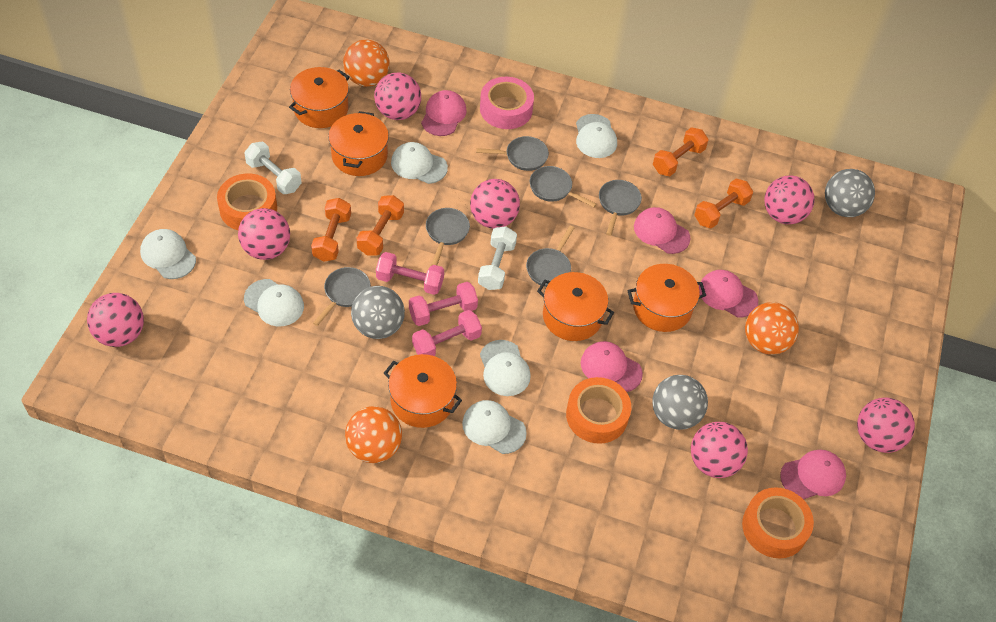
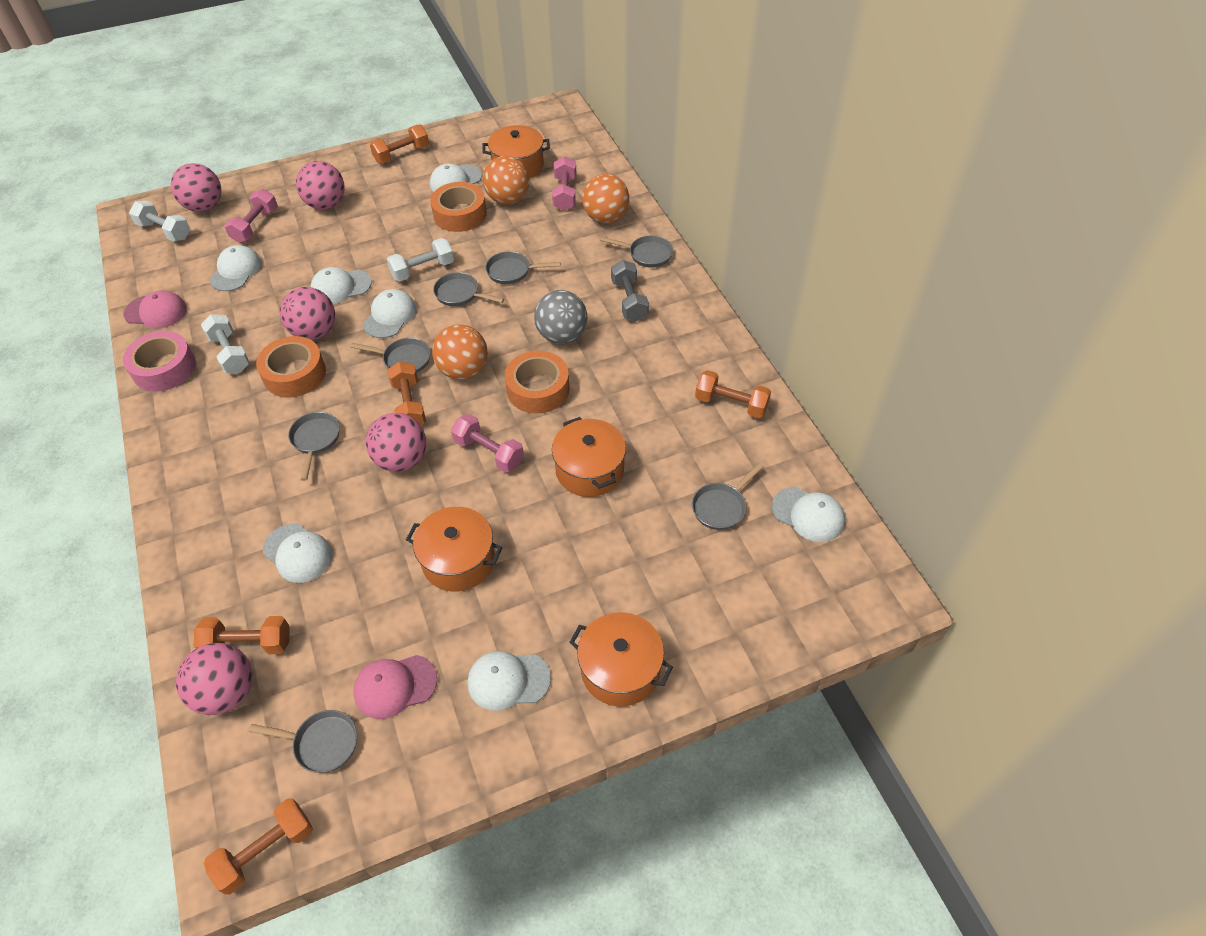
grey ball: 3 -> 1
grey dumbbell: 0 -> 1
grey pan: 6 -> 7
orange dumbbell: 4 -> 5
orange pot: 5 -> 4
pink ball: 7 -> 5
pink cap: 5 -> 2
white cap: 6 -> 7
white dumbbell: 2 -> 3

